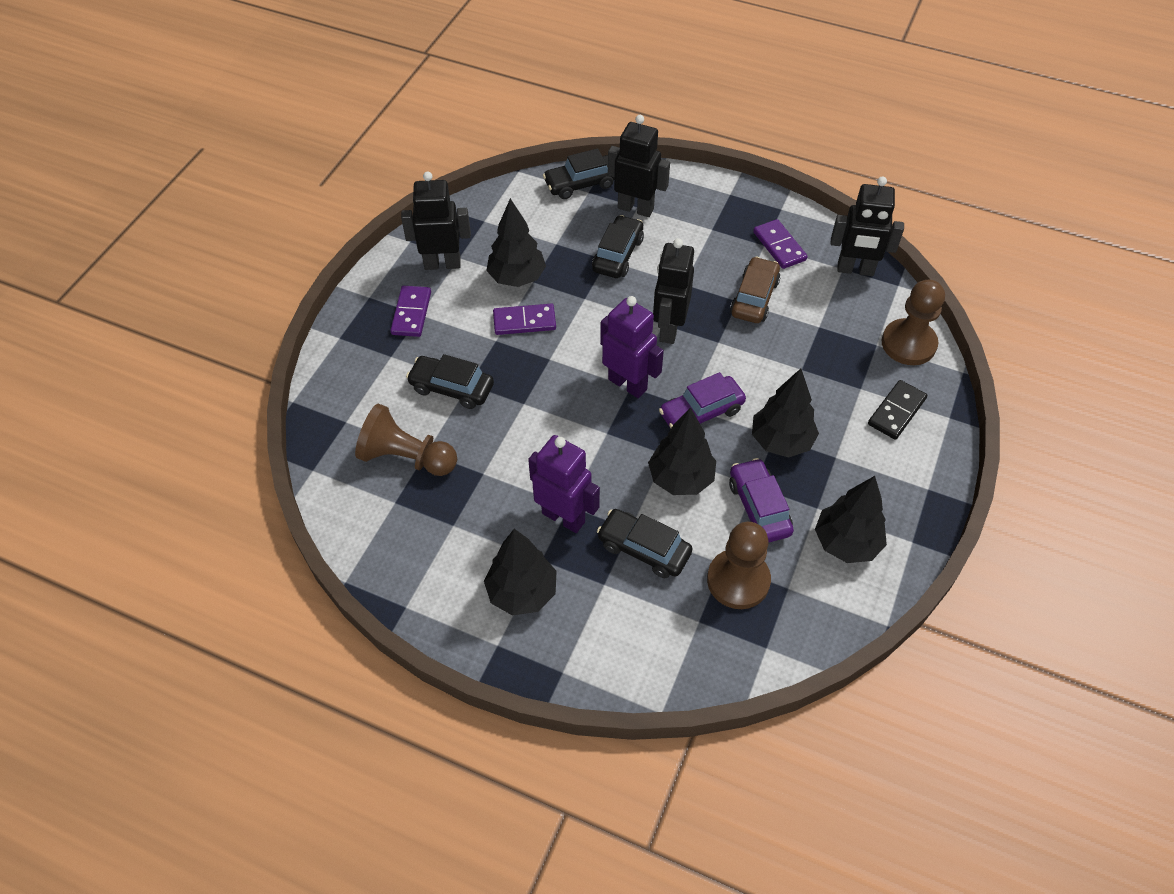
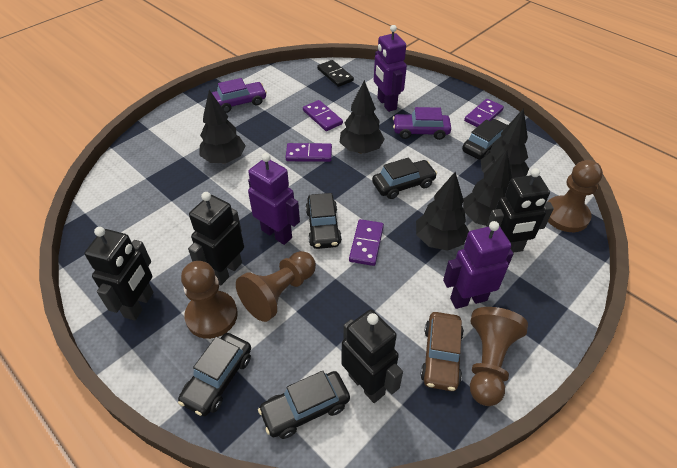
black car: 4 -> 5
brown pawn: 3 -> 4
purple domino: 3 -> 4
purple robot: 2 -> 3

